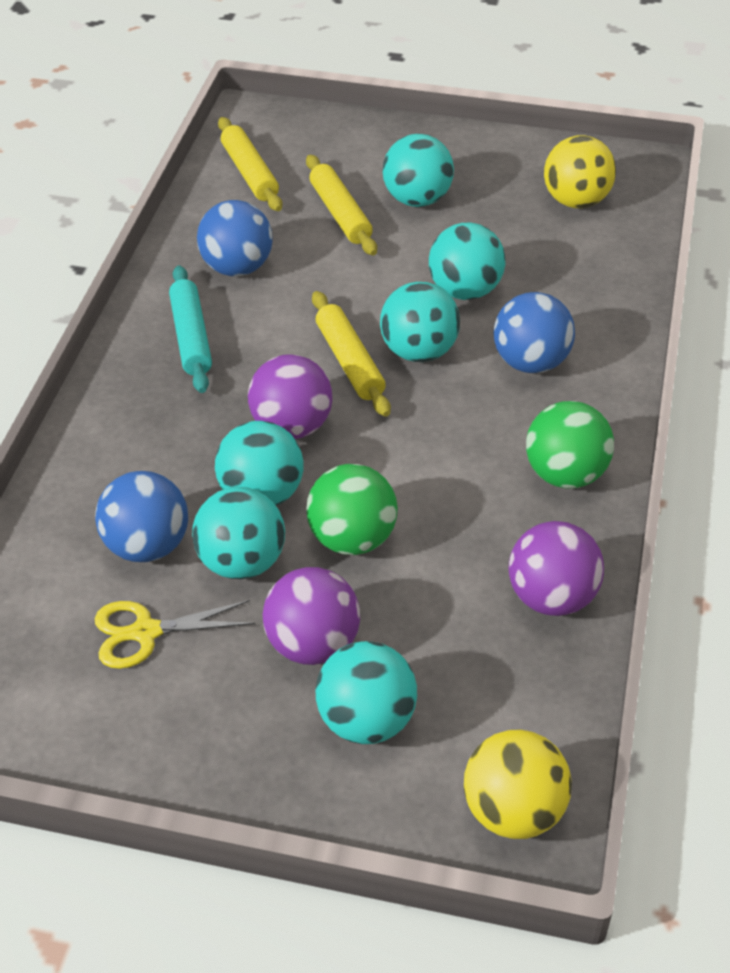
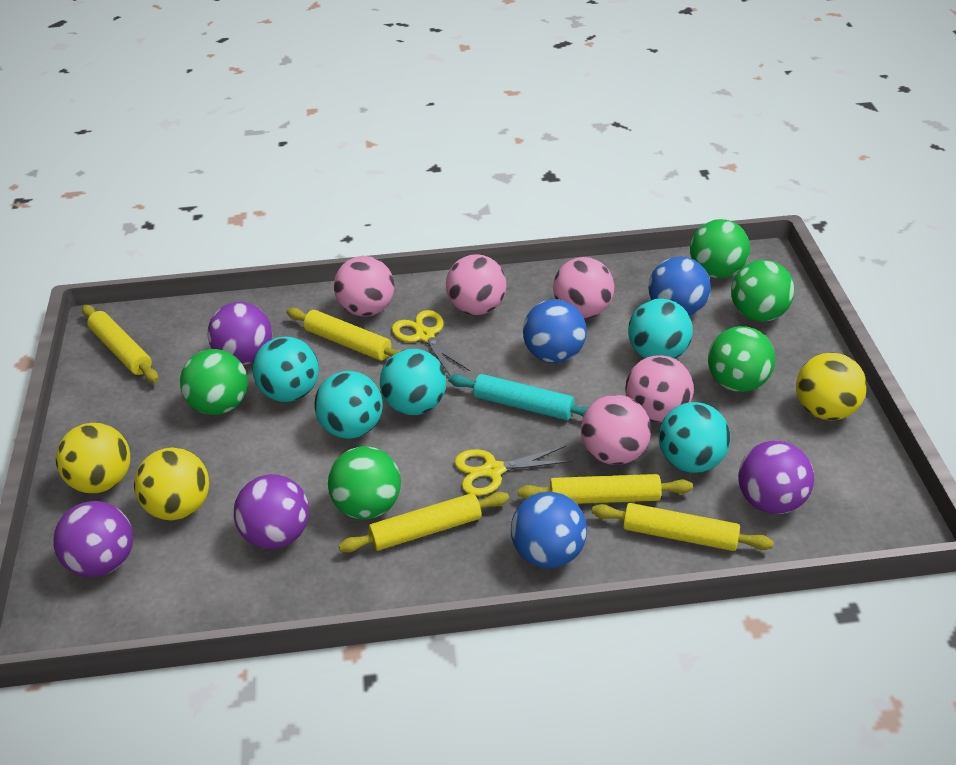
green ball: 2 -> 5
pink ball: 0 -> 5
purple ball: 3 -> 4
turquoise ball: 6 -> 5
yellow ball: 2 -> 3
yellow rolling pin: 3 -> 5
yellow scissors: 1 -> 2

